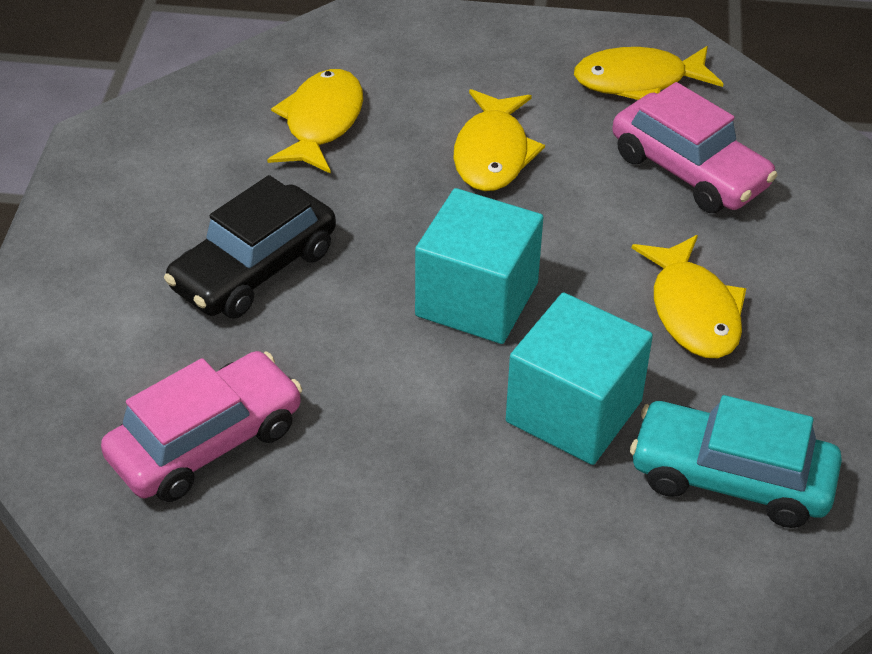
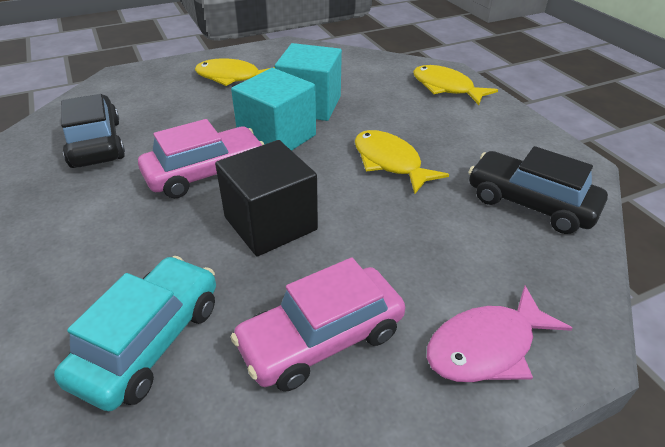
black car: 1 -> 2
black cube: 0 -> 1
pink fish: 0 -> 1
yellow fish: 4 -> 3

